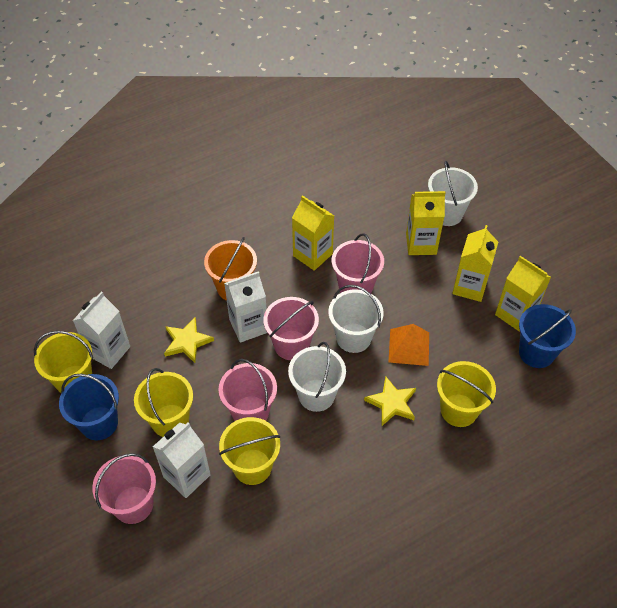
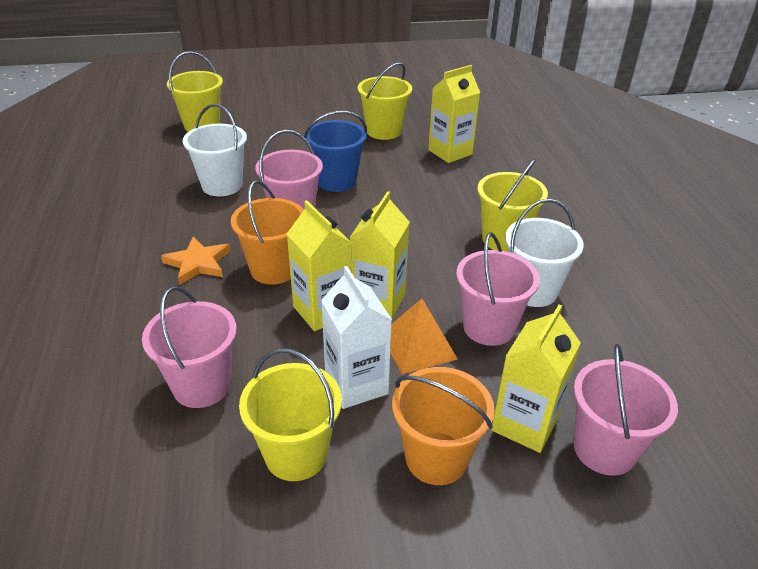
blue bucket: 2 -> 1
orange bucket: 1 -> 2
orange star: 0 -> 1
white bucket: 3 -> 2
white carton: 3 -> 1
yellow star: 2 -> 0

